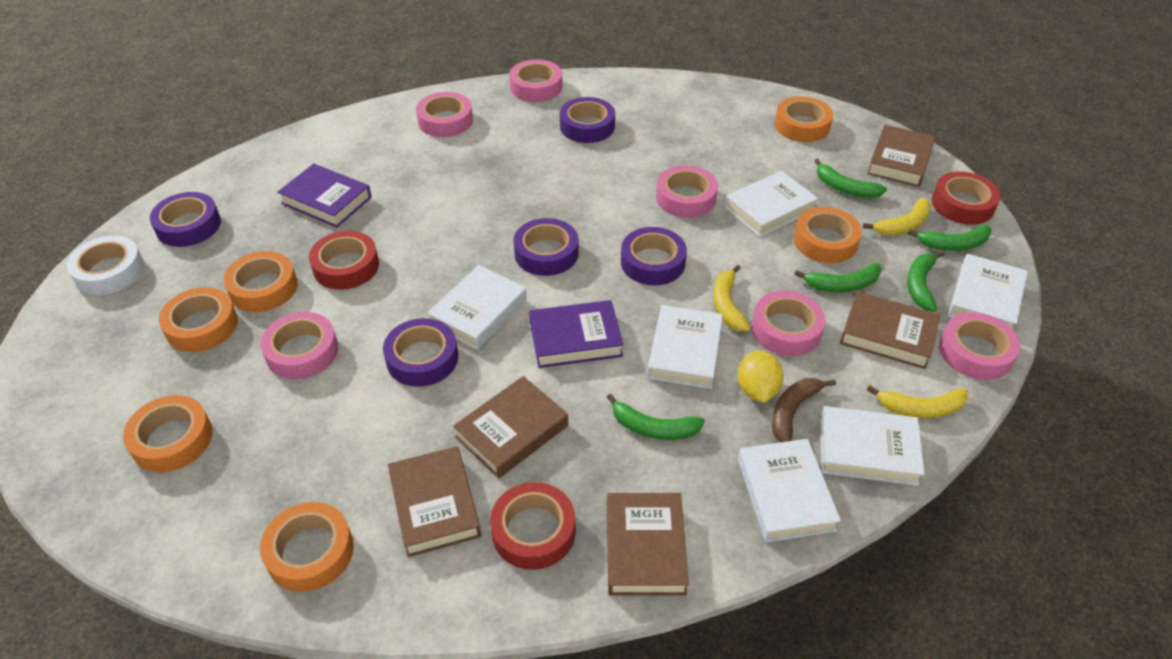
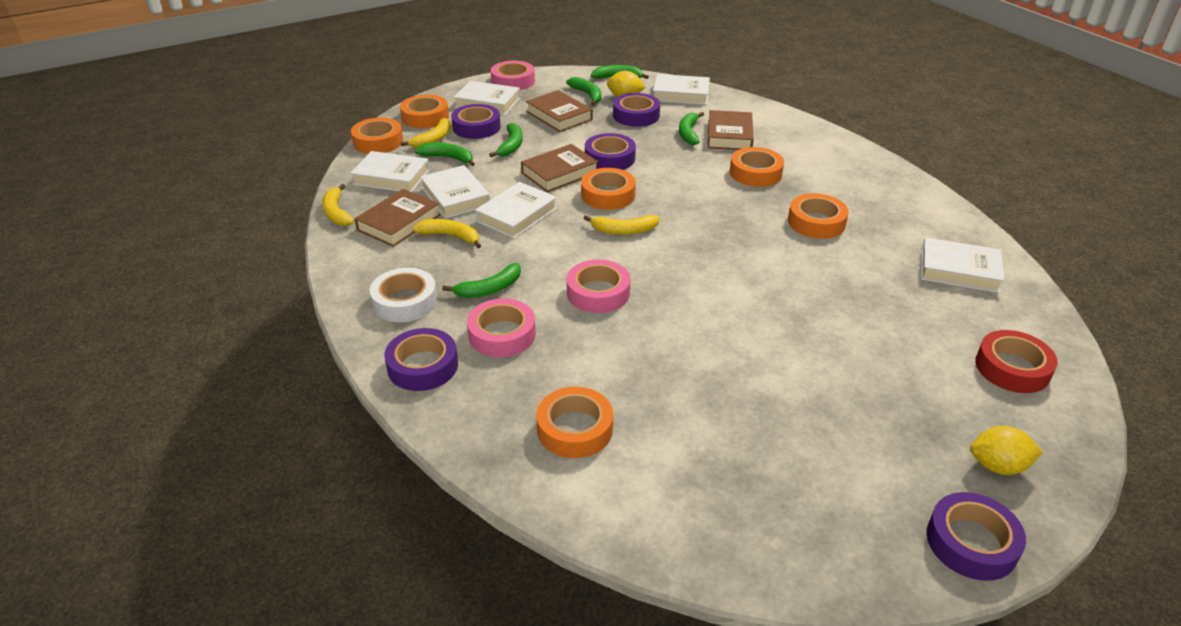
brown banana: 1 -> 0
brown book: 5 -> 4
green banana: 5 -> 6
pink tape: 6 -> 3
purple book: 2 -> 0
red tape: 3 -> 1
yellow banana: 3 -> 4
yellow lemon: 1 -> 2

